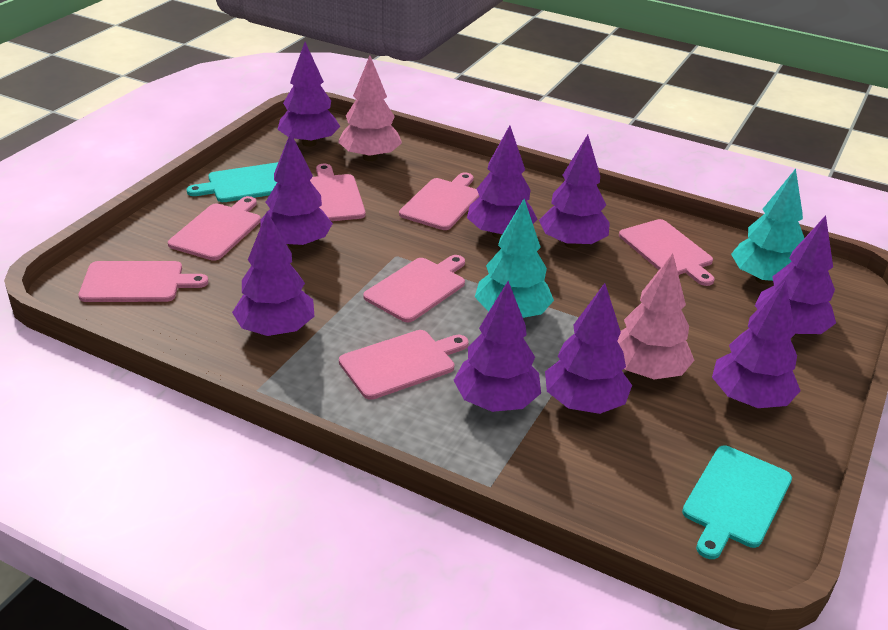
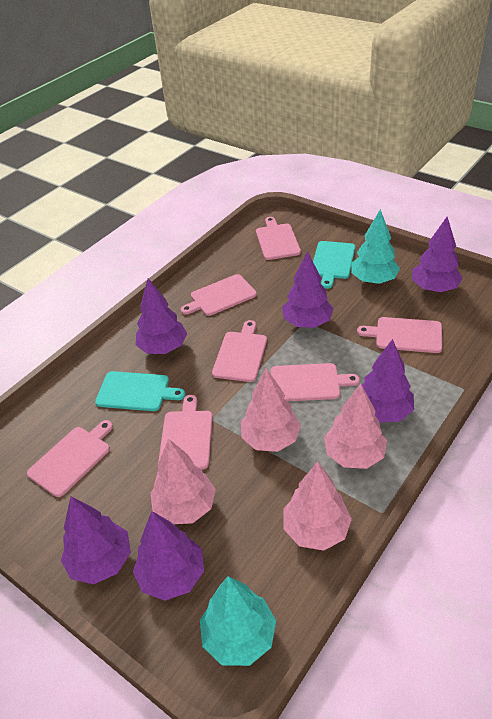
pink tree: 2 -> 4
purple tree: 9 -> 6

